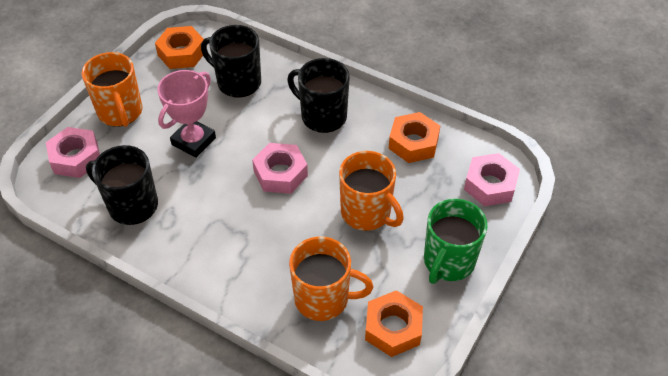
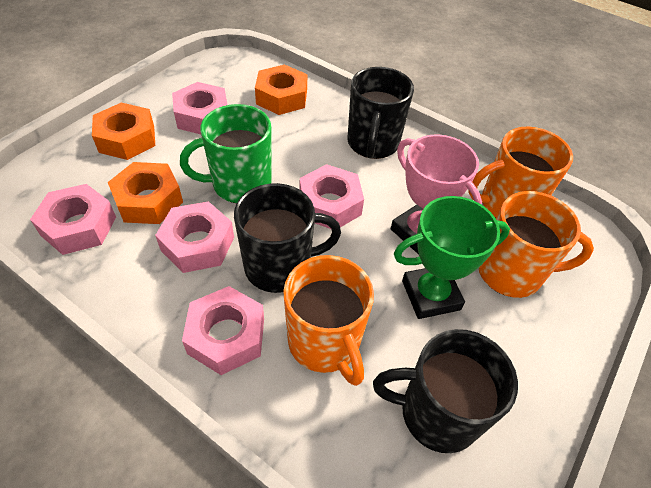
green trophy: 0 -> 1
pink nut: 3 -> 5

